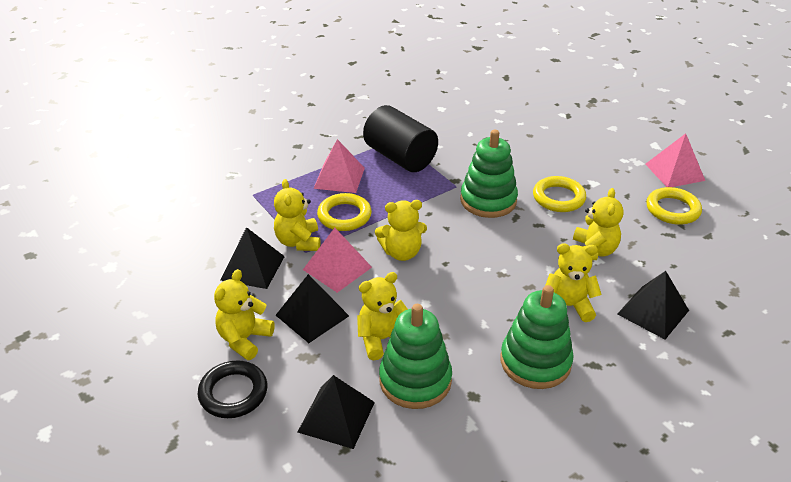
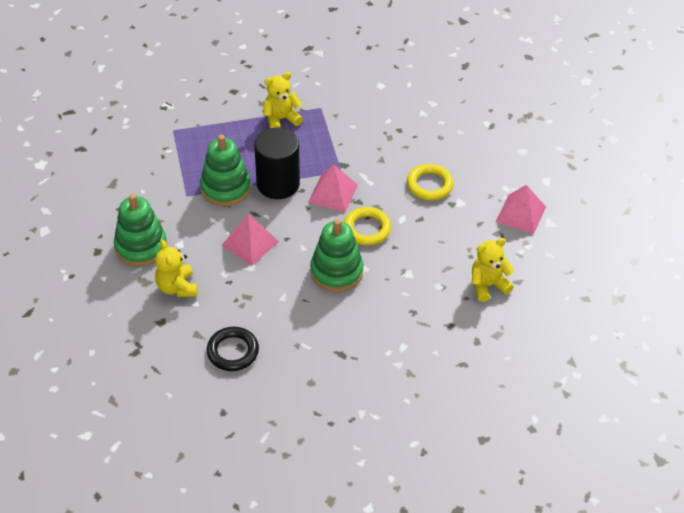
black pyramid: 4 -> 0
yellow ring: 3 -> 2
yellow teddy bear: 6 -> 3

